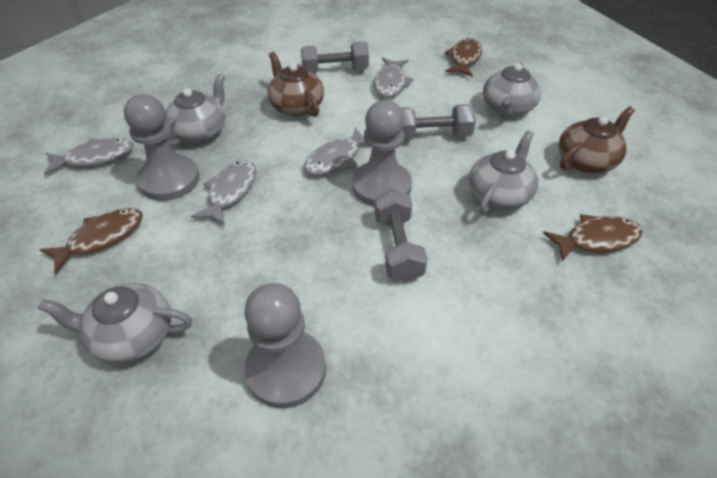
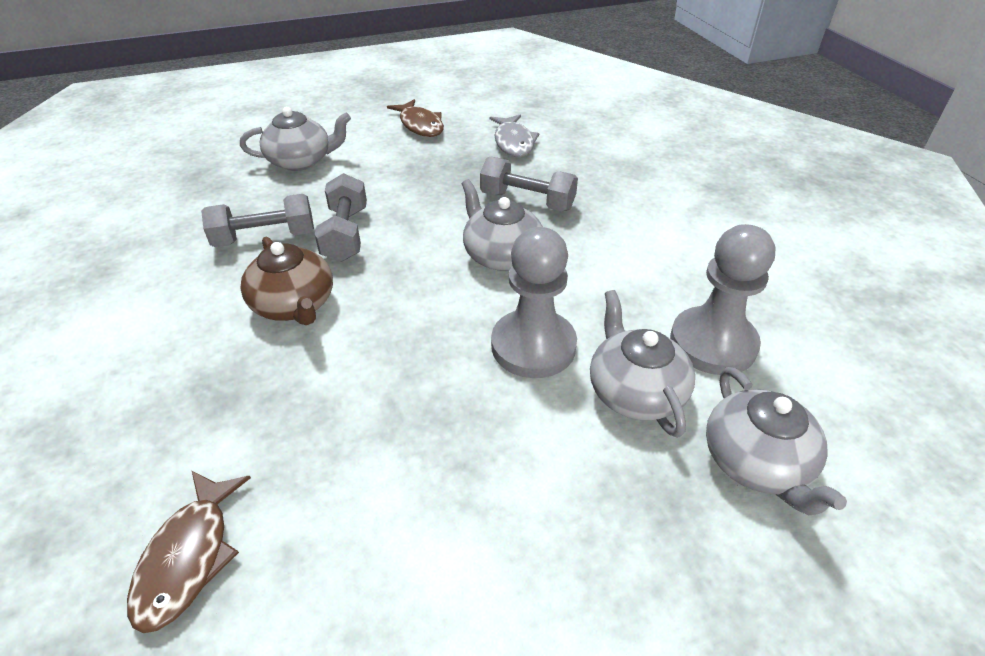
brown fish: 3 -> 2
brown teapot: 2 -> 1
grey fish: 4 -> 1
grey pawn: 3 -> 2

